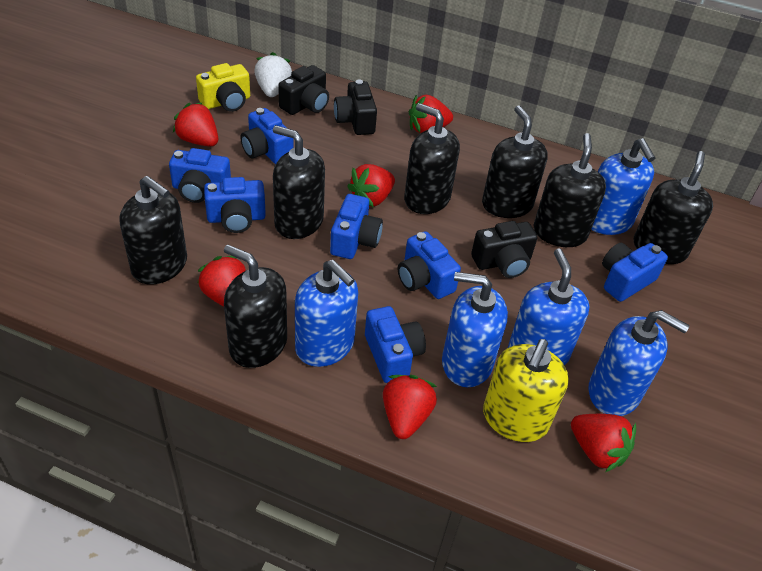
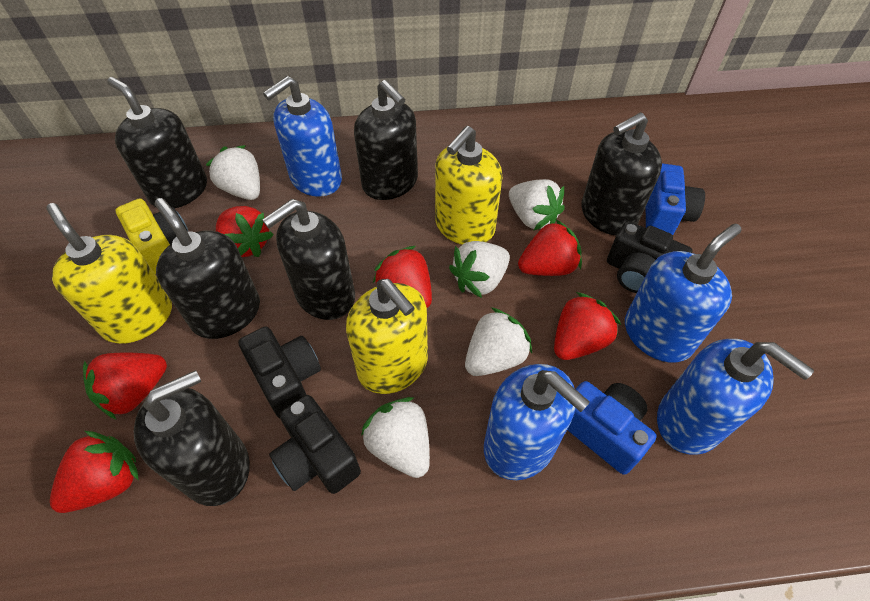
black soap dispenser: 7 -> 6
blue camera: 7 -> 2
blue soap dispenser: 5 -> 4
white strawberry: 1 -> 5
yellow soap dispenser: 1 -> 3

